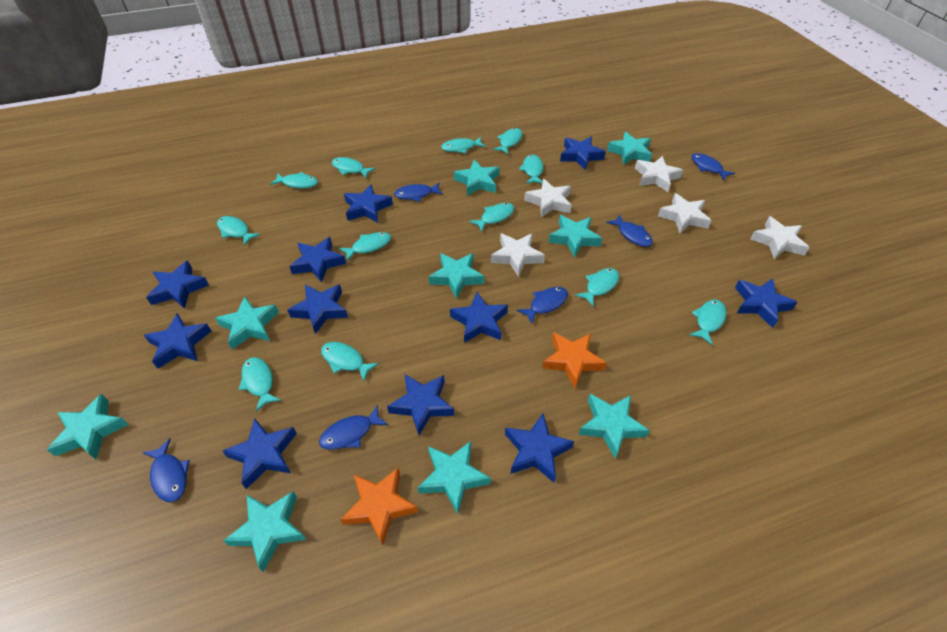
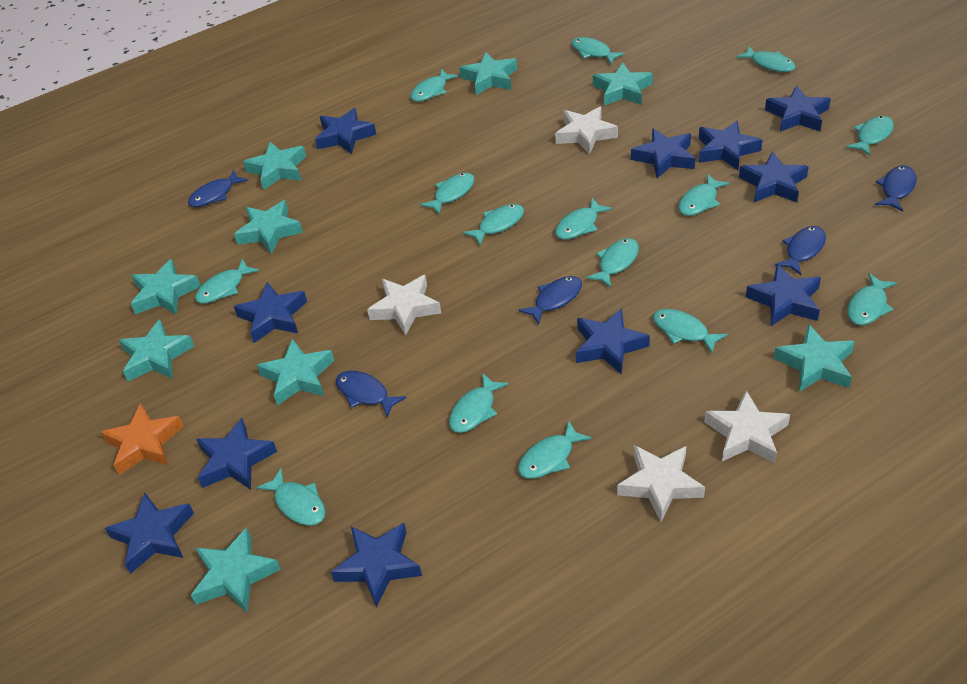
blue fish: 6 -> 5
orange star: 2 -> 1
turquoise fish: 12 -> 15
white star: 5 -> 4

